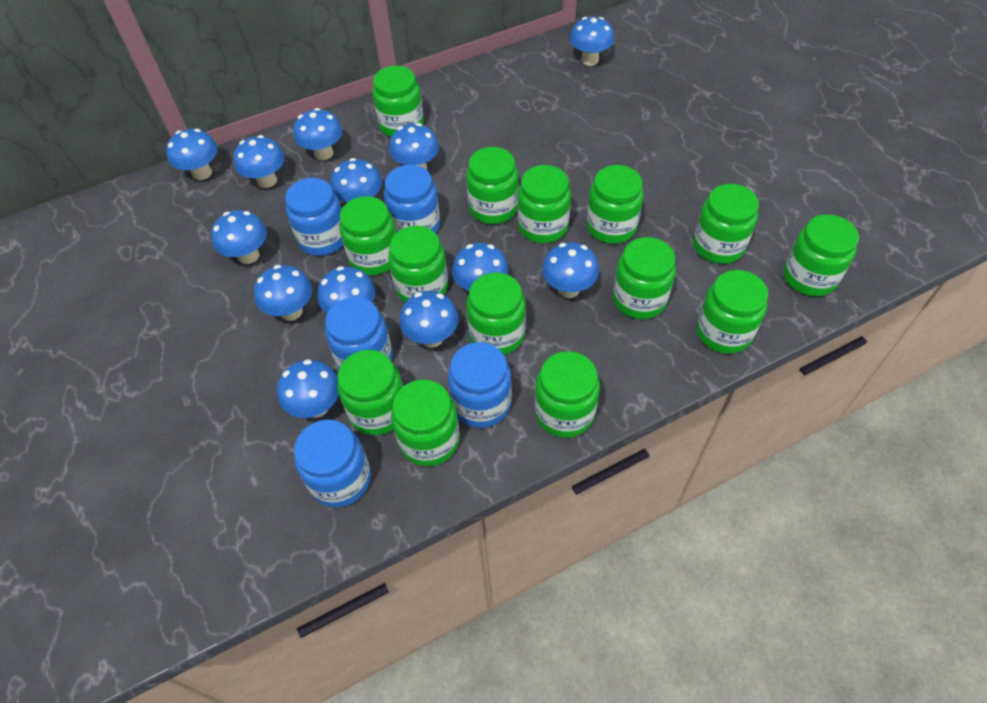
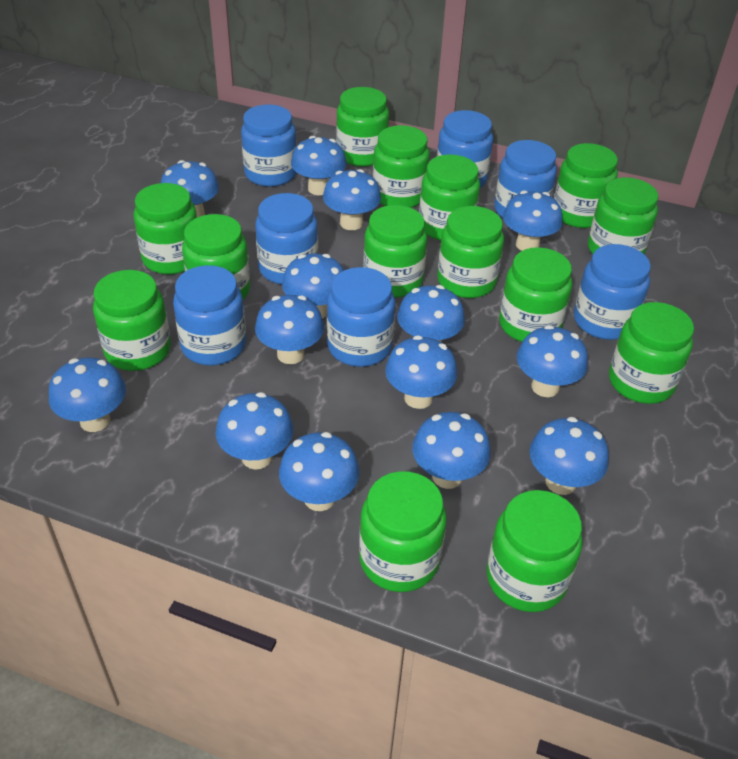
blue jar: 5 -> 7
blue mushroom: 13 -> 14

